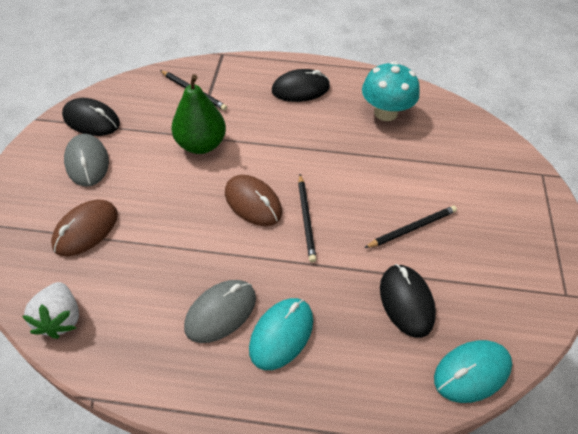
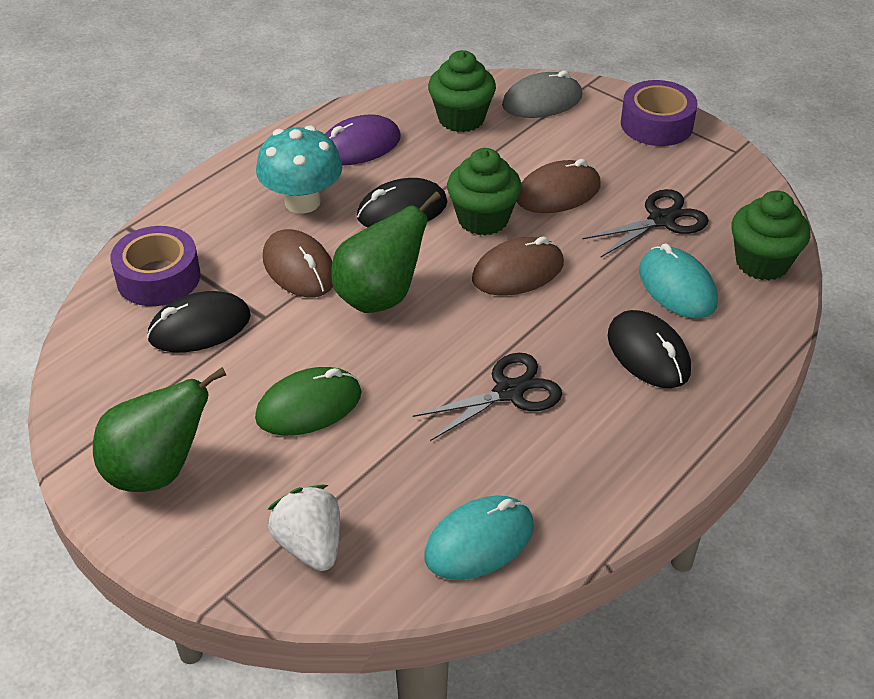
black pencil: 3 -> 0
black scissors: 0 -> 2
brown mouse: 2 -> 3
green cupcake: 0 -> 3
green mouse: 0 -> 1
green pear: 1 -> 2
grey mouse: 2 -> 1
purple mouse: 0 -> 1
purple tape: 0 -> 2

